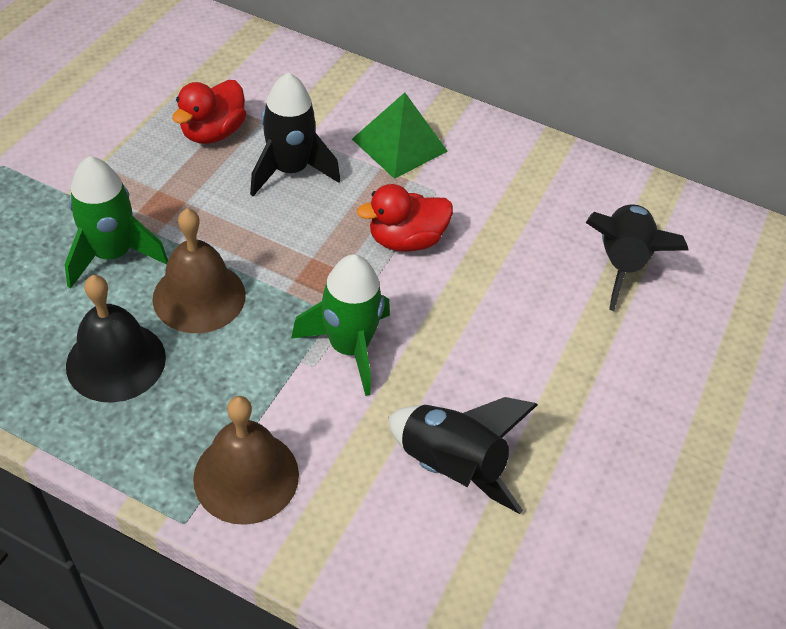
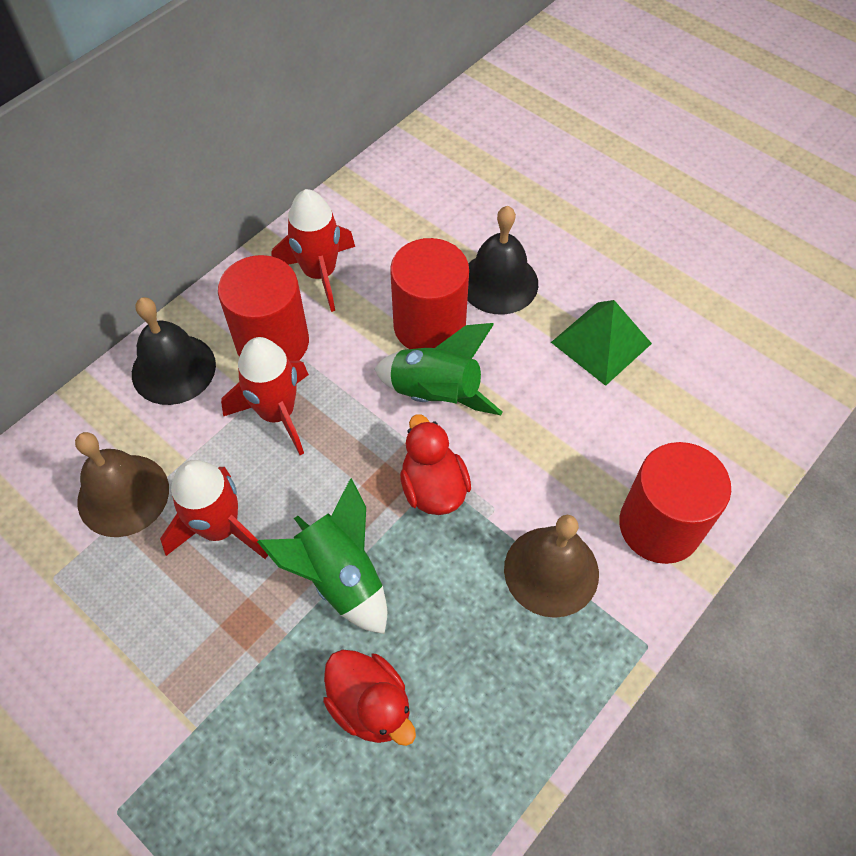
black bell: 1 -> 2
black rocket: 3 -> 0
red cylinder: 0 -> 3
red rocket: 0 -> 3

